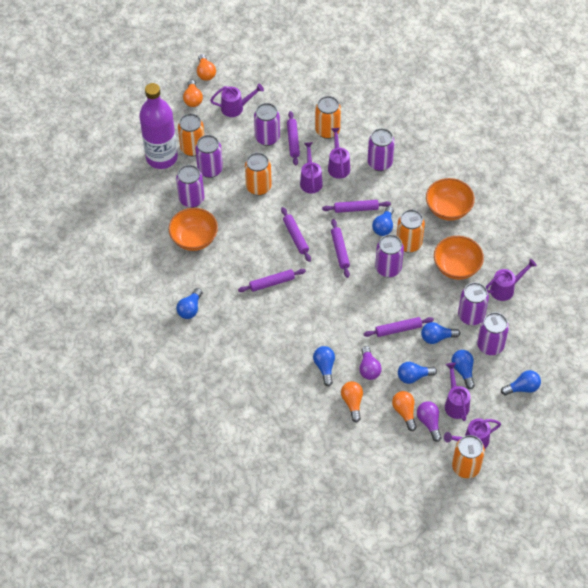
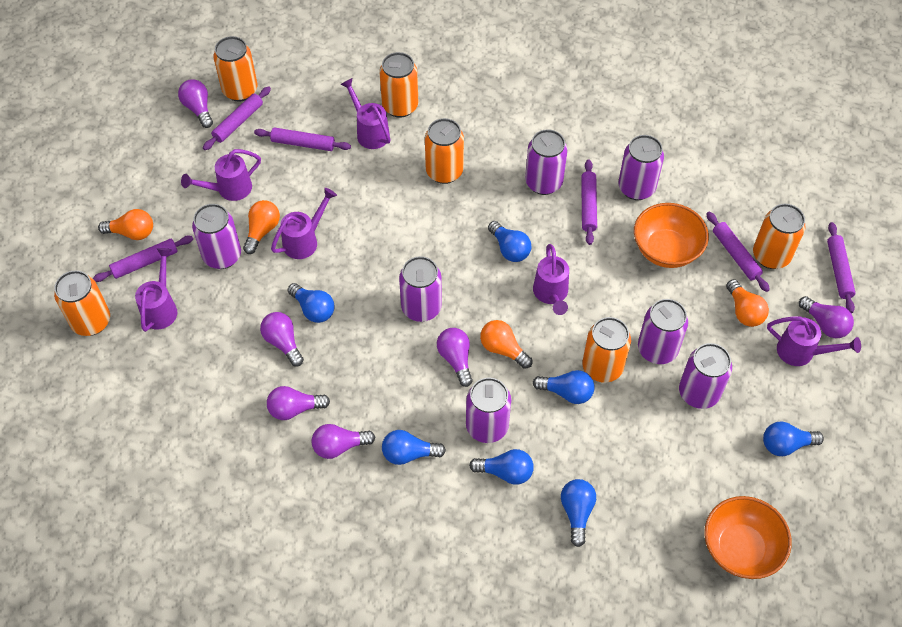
orange bowl: 3 -> 2
orange can: 5 -> 6
purple bottle: 1 -> 0
purple light bulb: 2 -> 6

